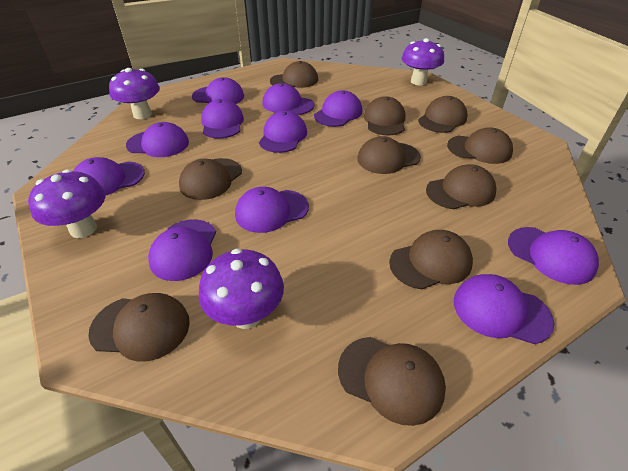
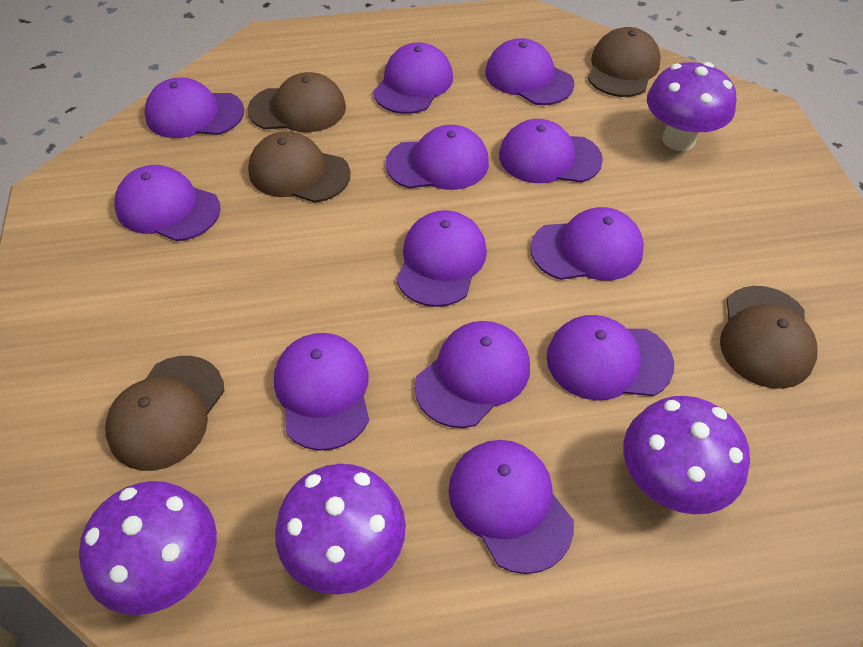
brown cap: 10 -> 5
purple cap: 11 -> 12

